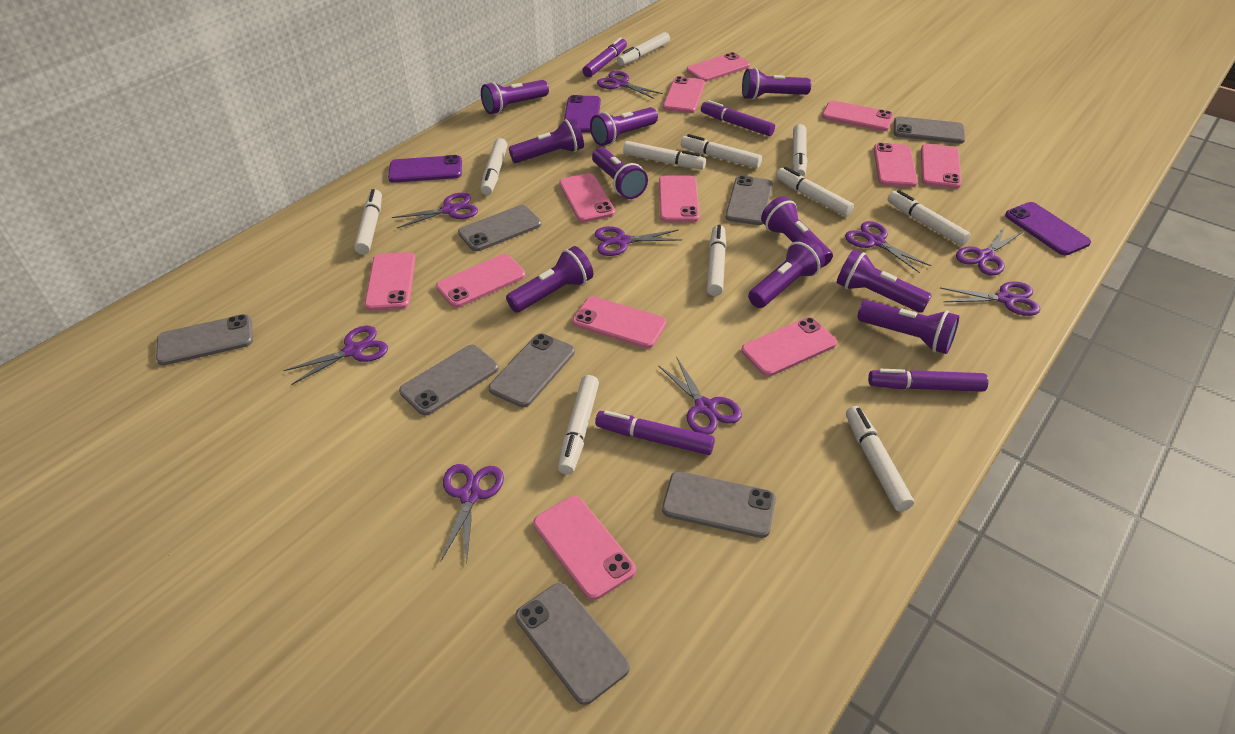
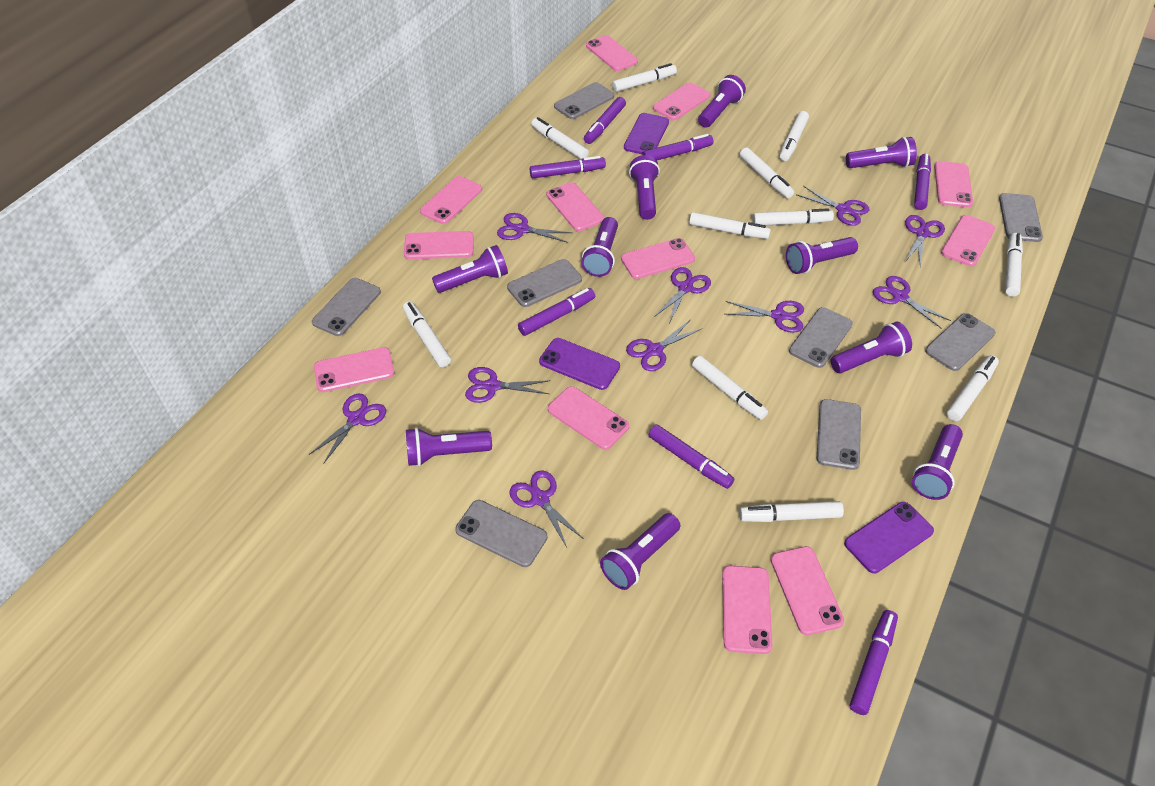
purple marker: 4 -> 7
purple scissors: 9 -> 10

